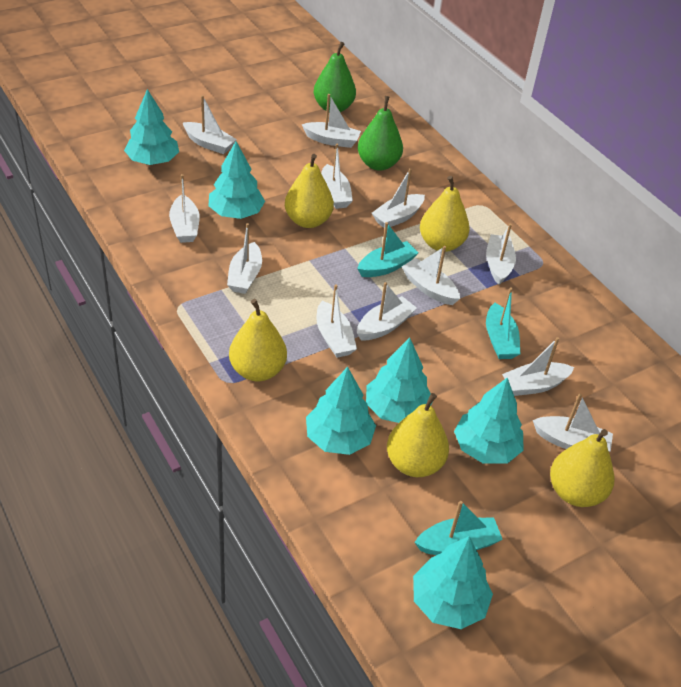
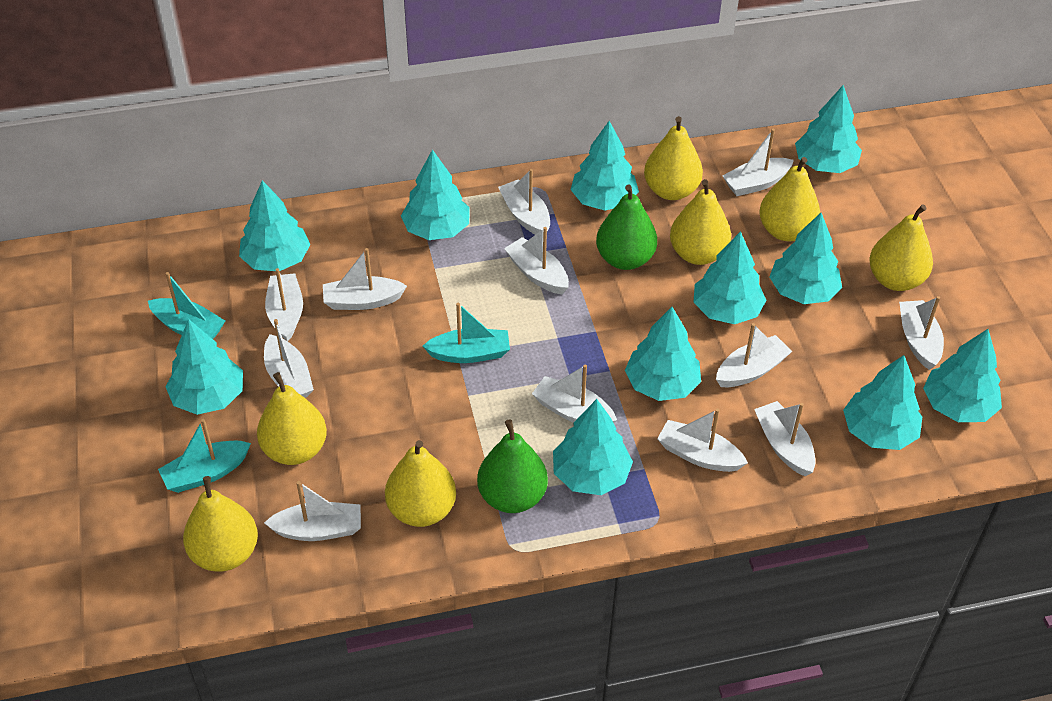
turquoise tree: 6 -> 11
yellow pear: 5 -> 7

